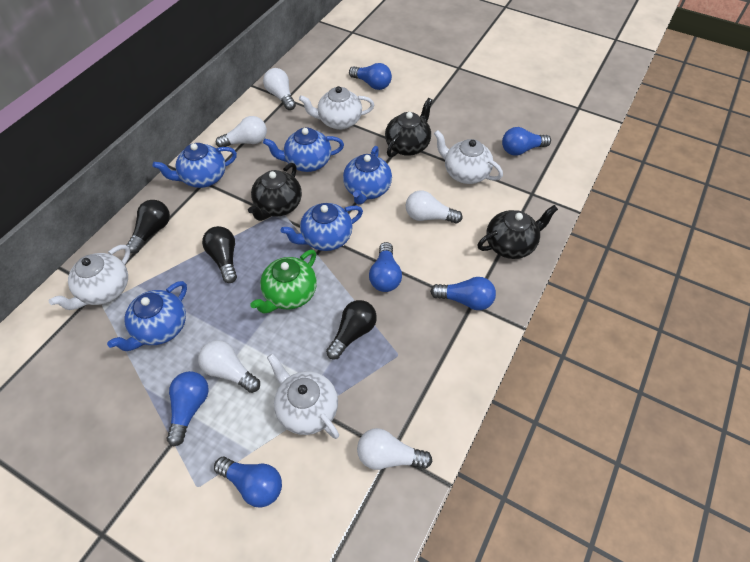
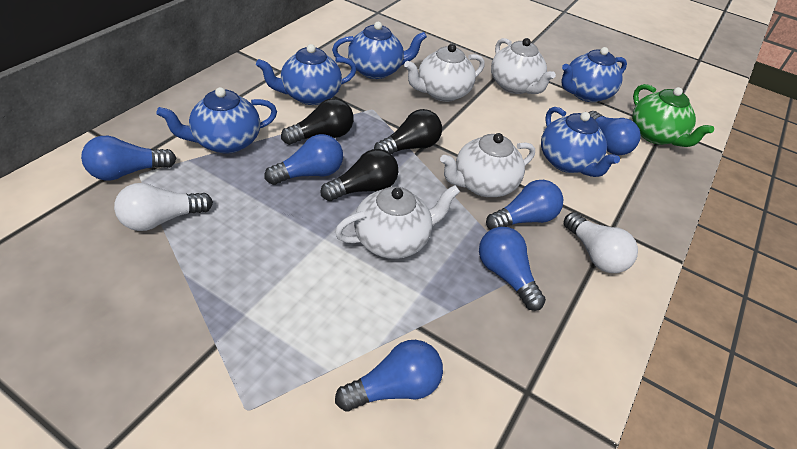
black teapot: 3 -> 0
white light bulb: 5 -> 2

